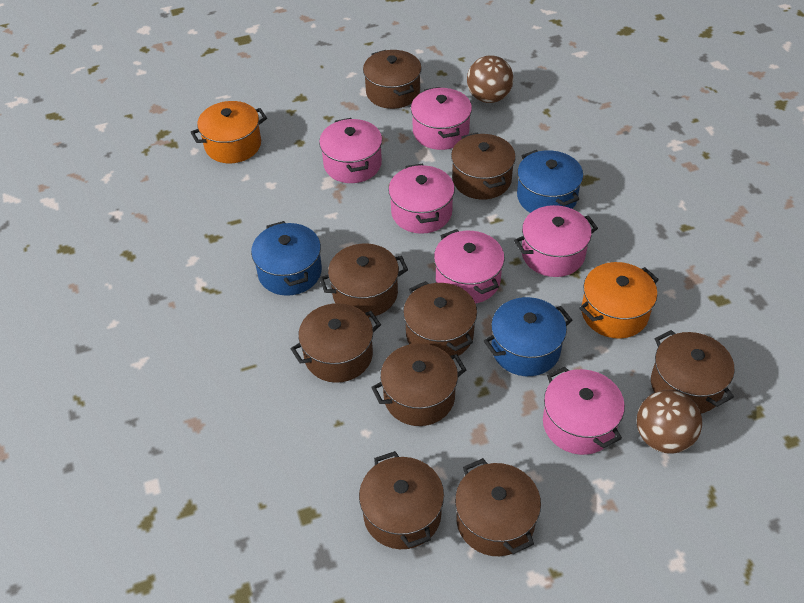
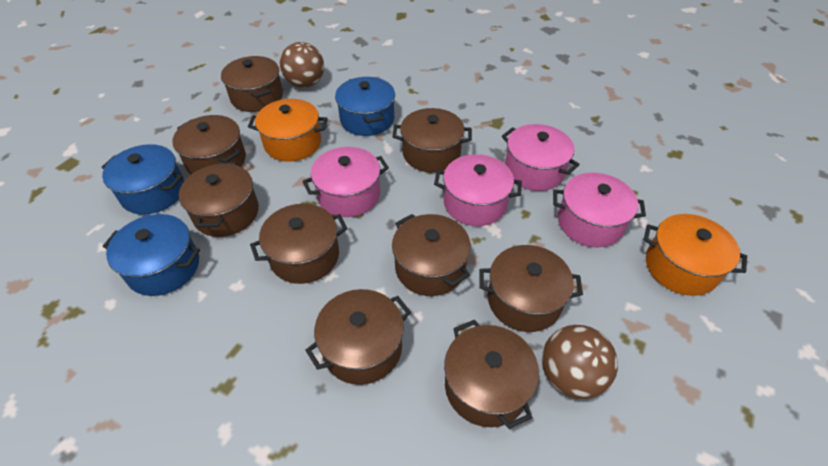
pink pot: 6 -> 4

